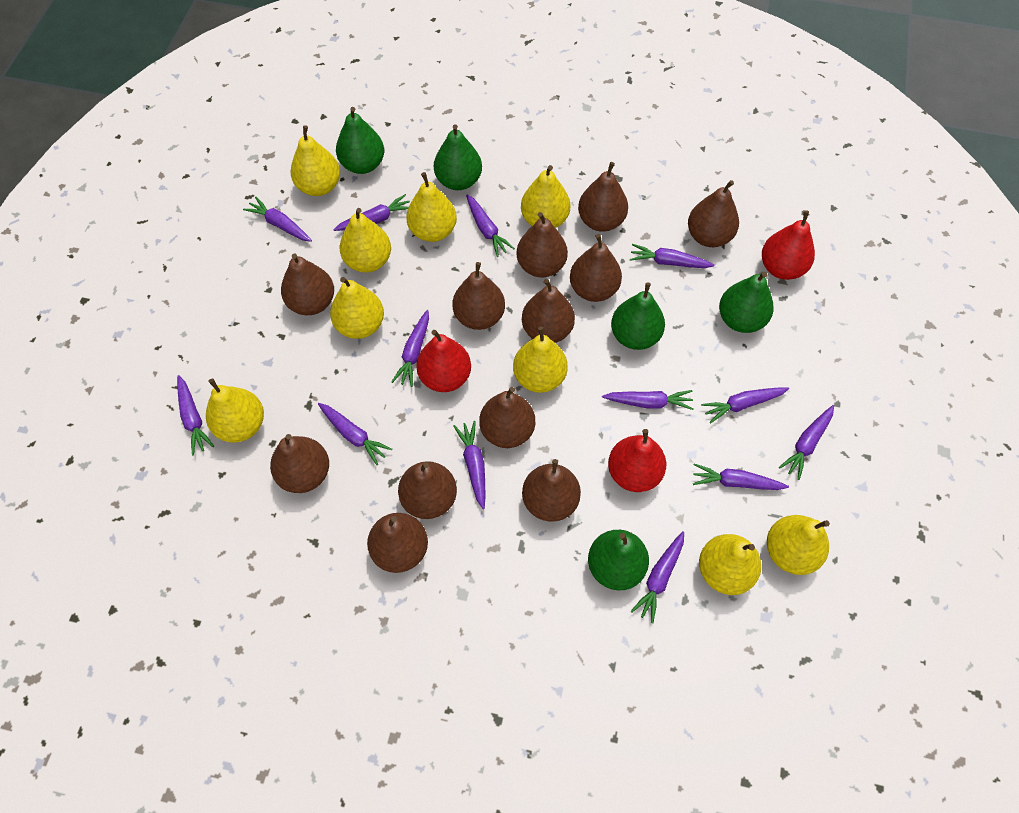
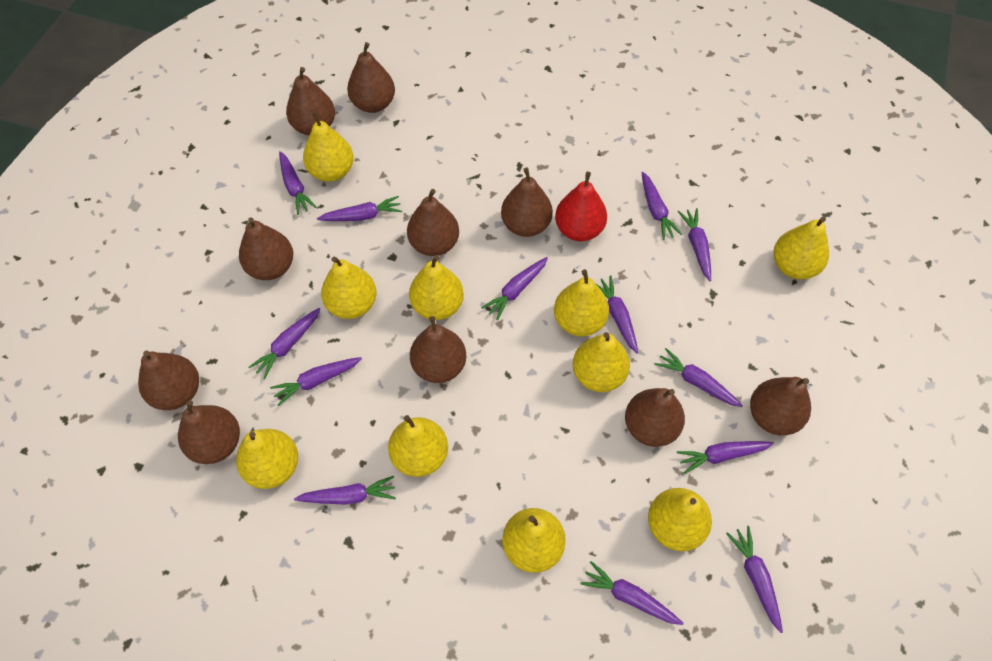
brown pear: 12 -> 10
green pear: 5 -> 0
red pear: 3 -> 1
yellow pear: 9 -> 10

